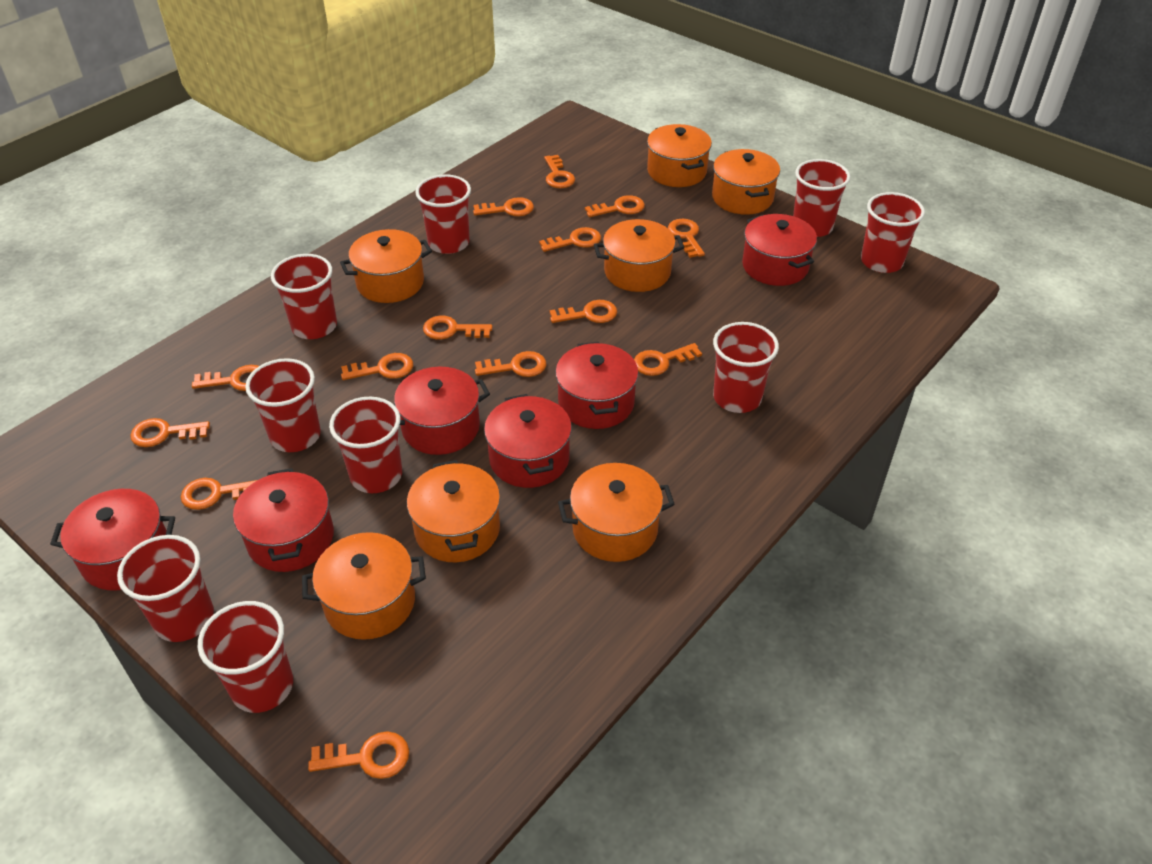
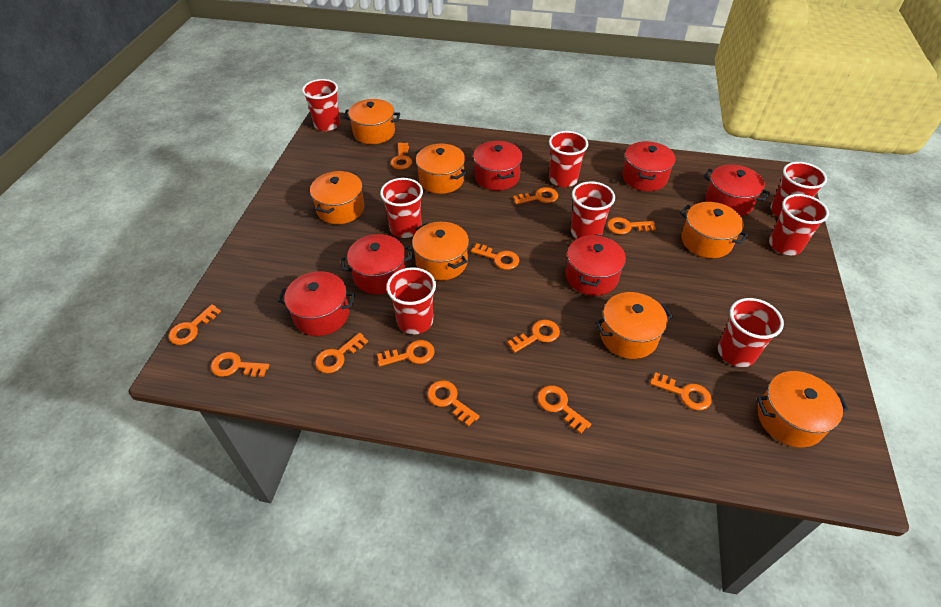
orange key: 14 -> 12
red cup: 9 -> 8

